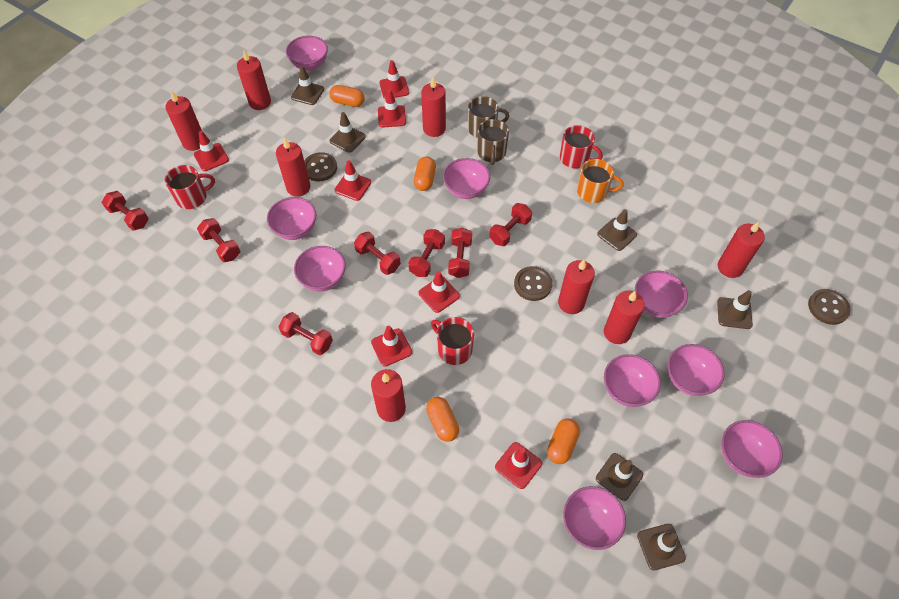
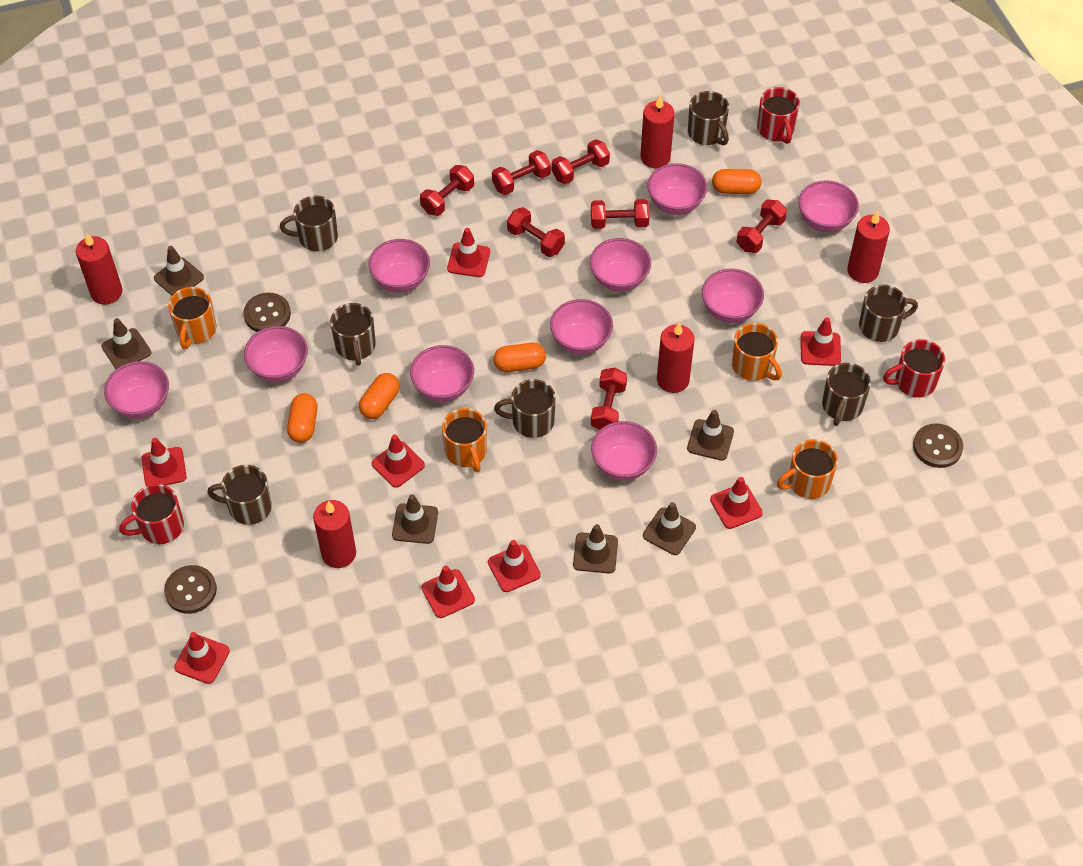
brown mug: 2 -> 7
orange mug: 1 -> 4
pink bowl: 9 -> 10
red candle: 8 -> 5
red traffic cone: 7 -> 8

